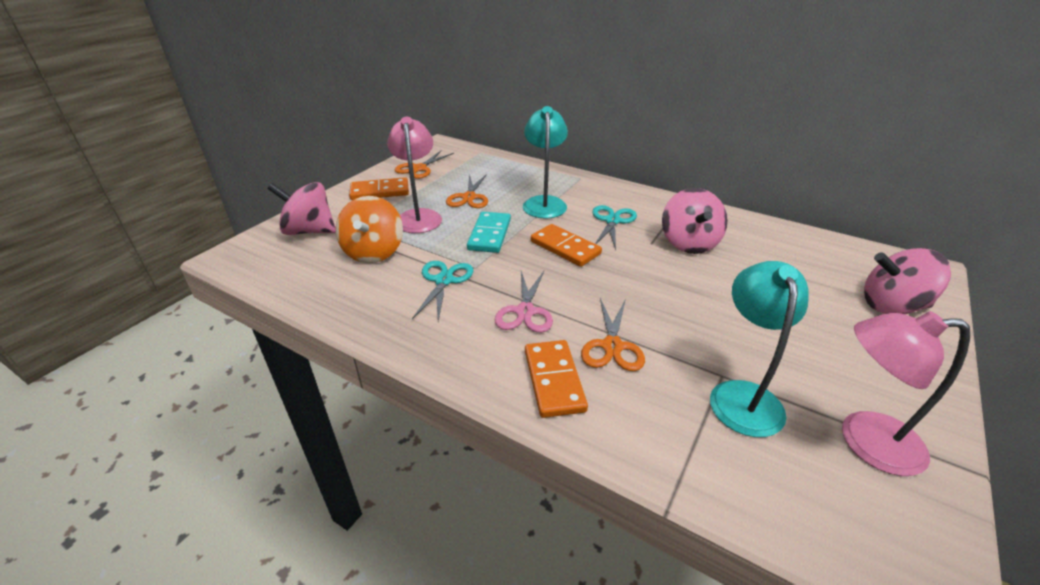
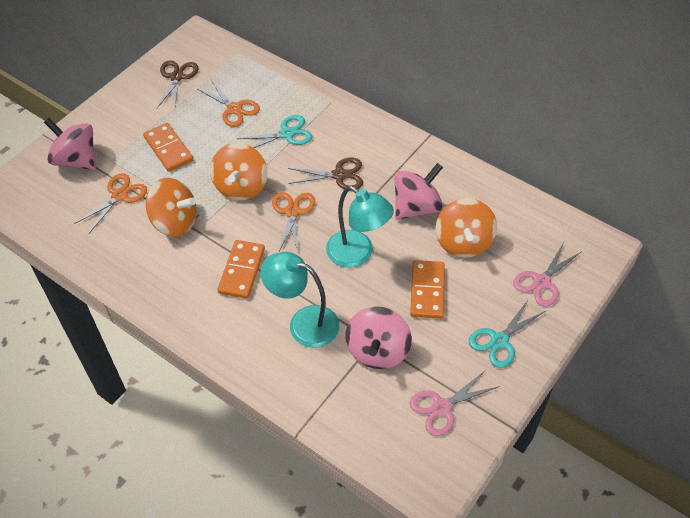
brown scissors: 0 -> 2
orange spinning top: 1 -> 3
pink lamp: 2 -> 0
pink scissors: 1 -> 2
turquoise domino: 1 -> 0

